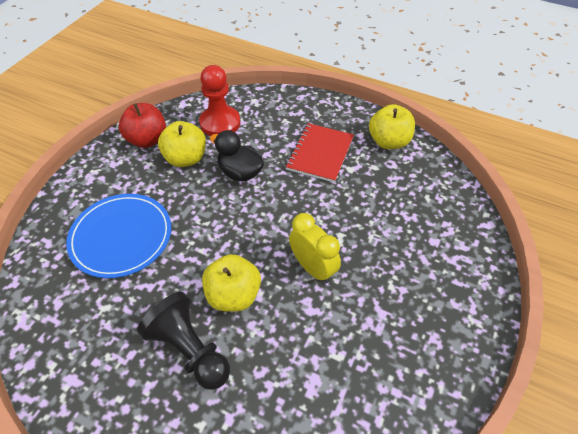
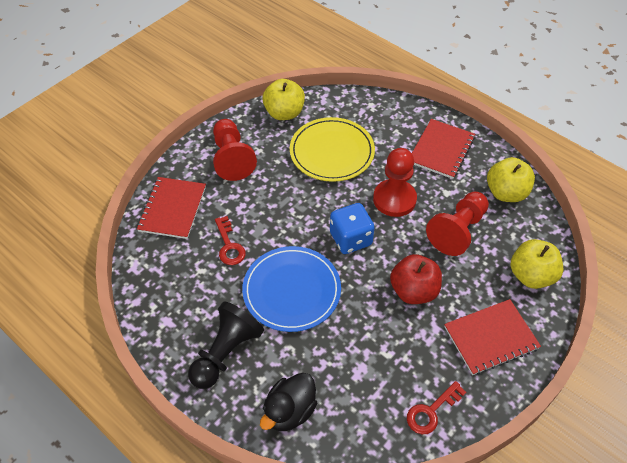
blue dice: 0 -> 1
red key: 0 -> 2
red notebook: 1 -> 3
red pawn: 1 -> 3
yellow clock: 1 -> 0
yellow plate: 0 -> 1

